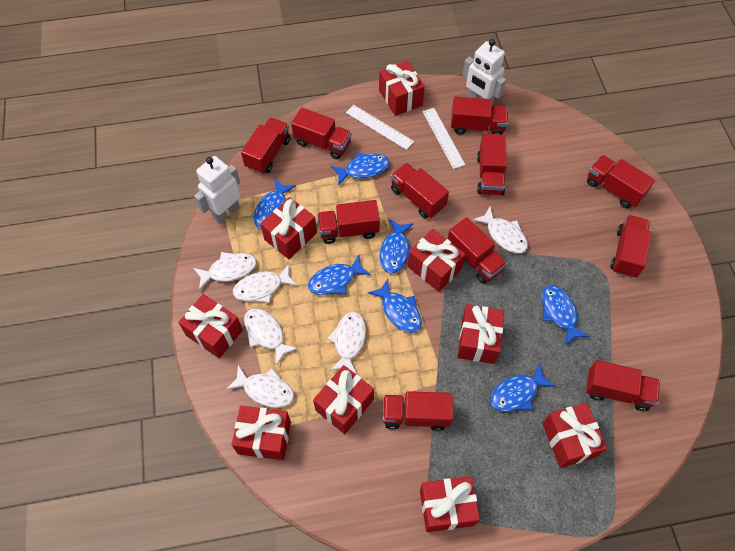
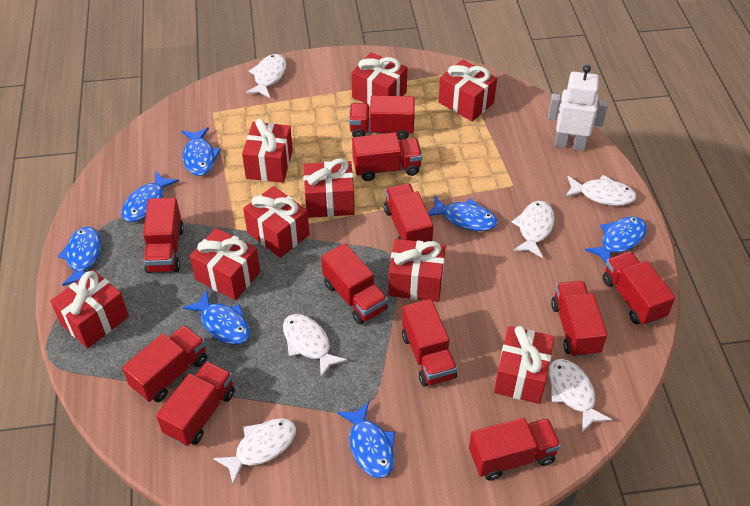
white robot: 2 -> 1
white ruler: 2 -> 0

